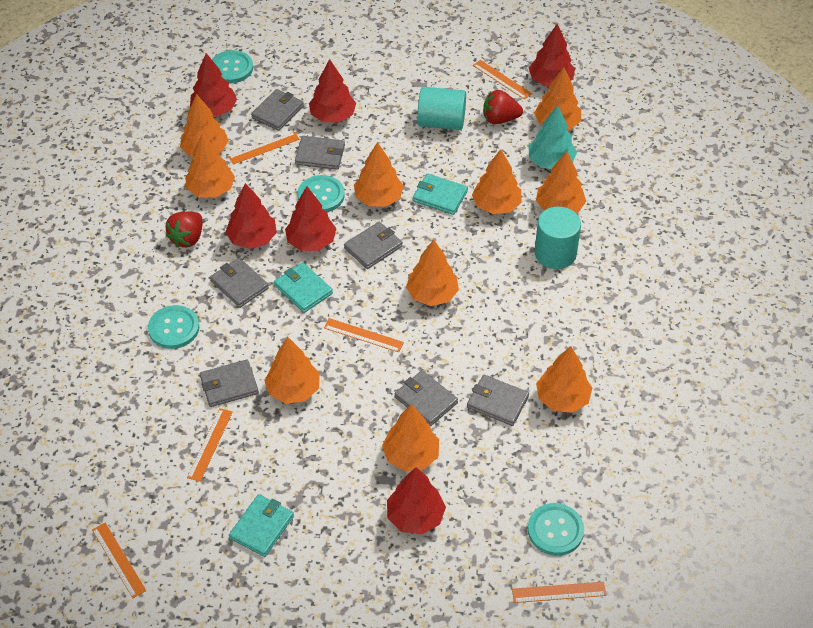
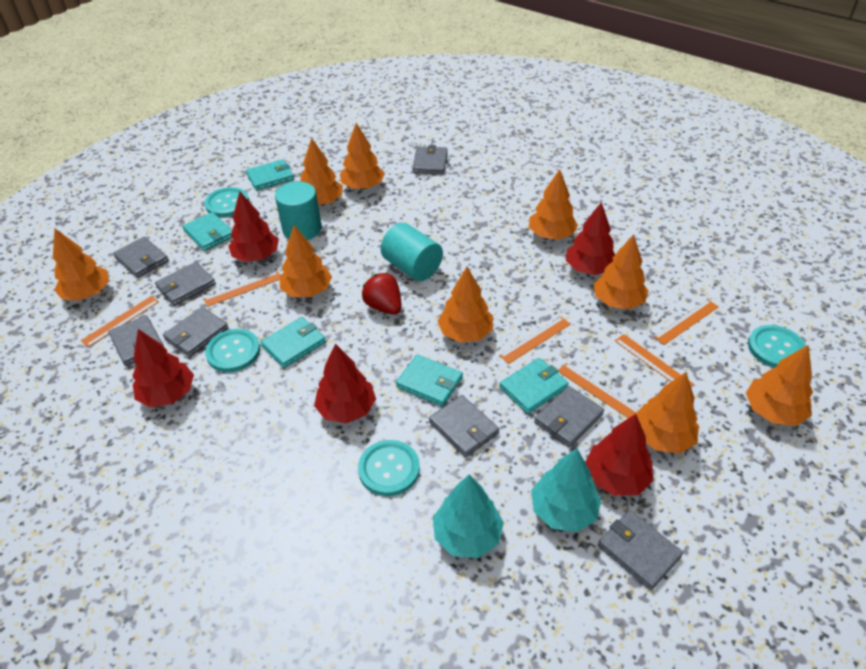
grey wallet: 7 -> 8
orange tree: 10 -> 9
red strawberry: 2 -> 1
red tree: 6 -> 5
turquoise tree: 1 -> 2
turquoise wallet: 3 -> 5

